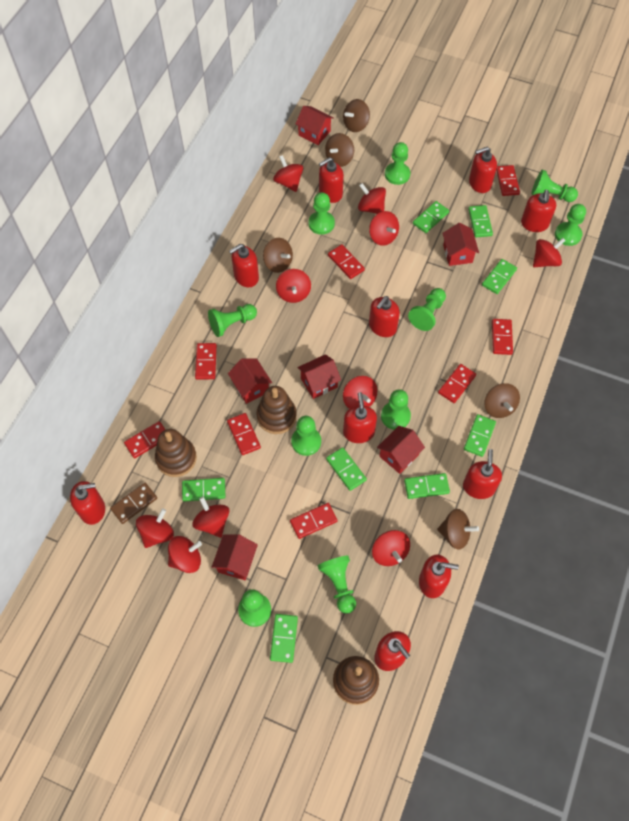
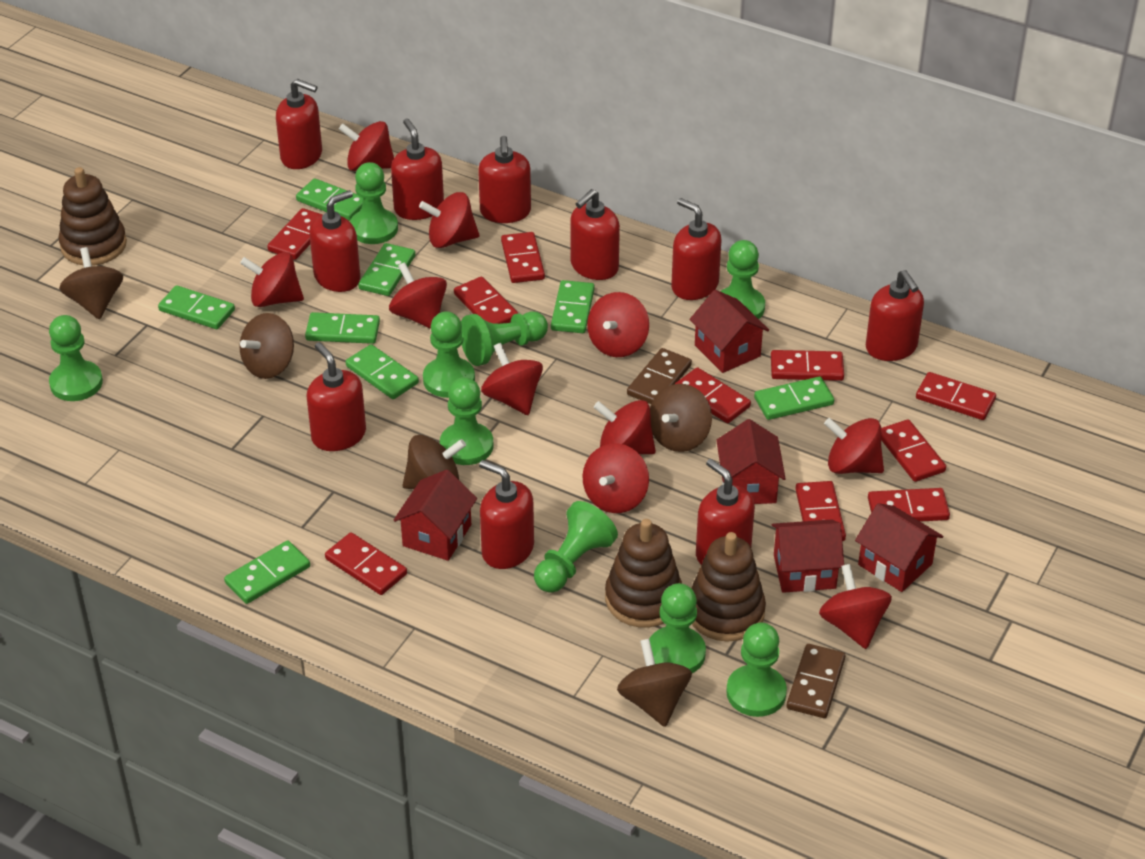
brown domino: 1 -> 2
green pawn: 10 -> 9
red domino: 8 -> 10
red house: 6 -> 5

